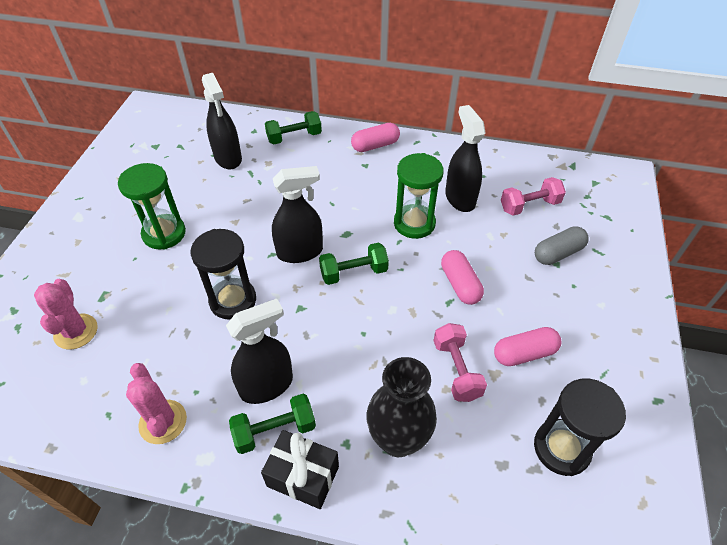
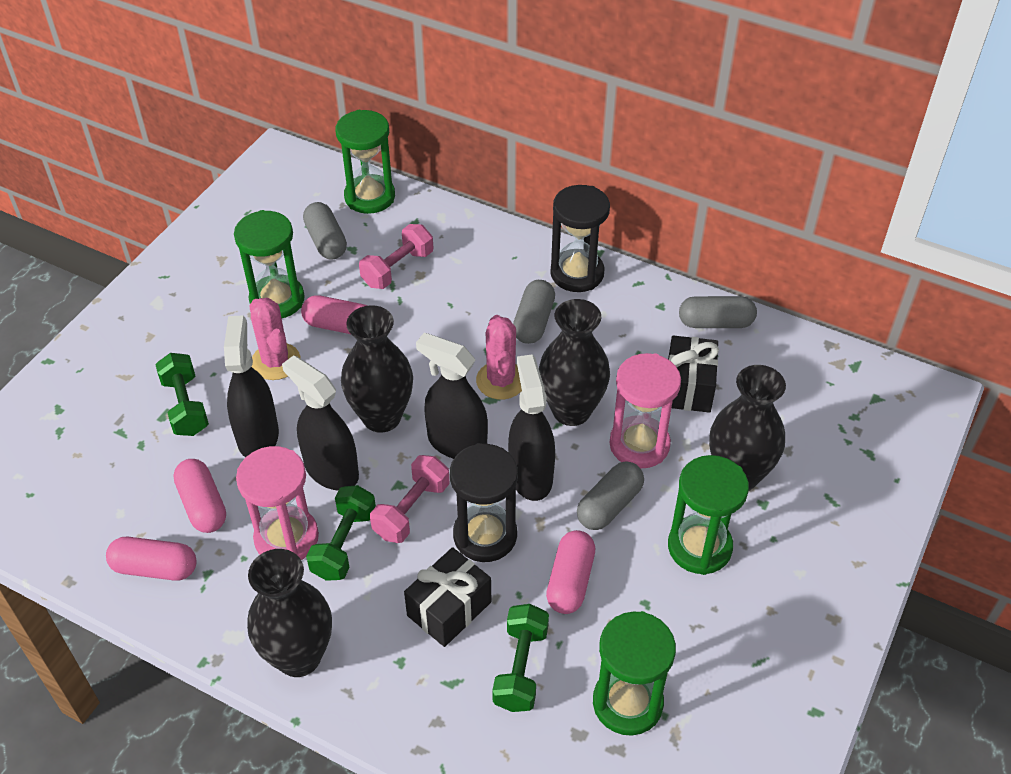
black gift: 1 -> 2
black vase: 1 -> 4
green hourglass: 2 -> 4
grey capsule: 1 -> 4
pink capsule: 3 -> 4
pink hourglass: 0 -> 2

